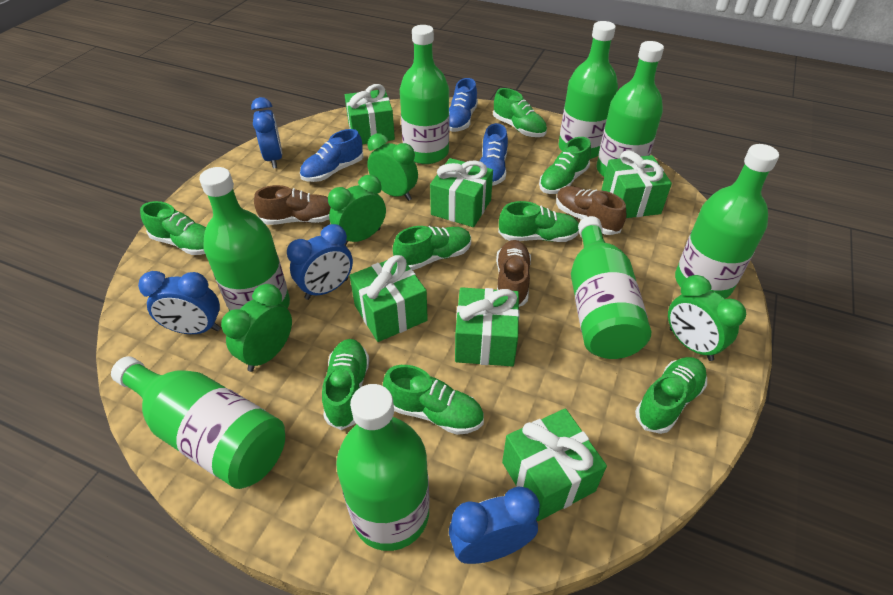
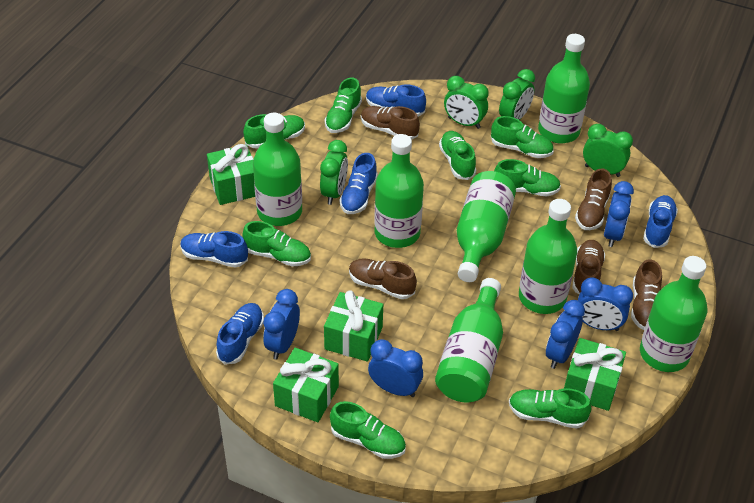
blue clock: 4 -> 5
blue shoe: 3 -> 5
brown shoe: 3 -> 5
green bottle: 8 -> 7
green gift: 6 -> 4

